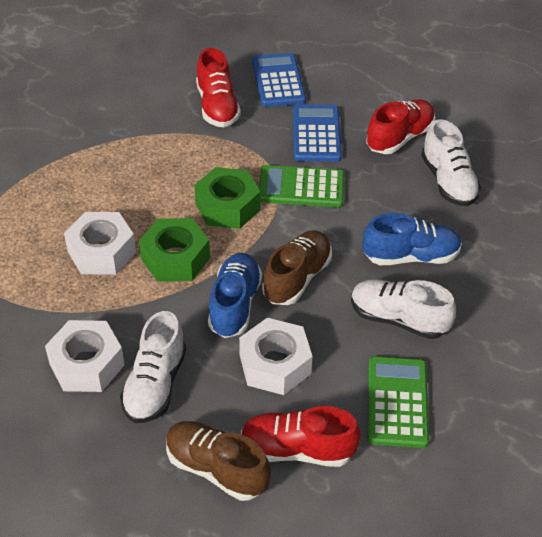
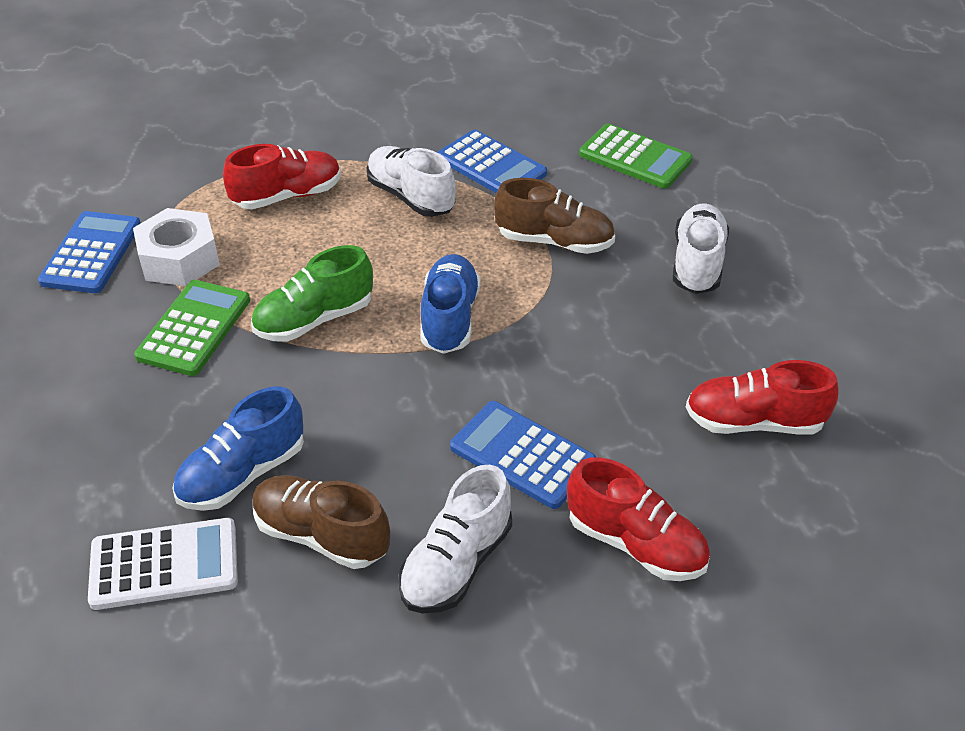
blue calculator: 2 -> 3
green nut: 2 -> 0
green shoe: 0 -> 1
white calculator: 0 -> 1
white nut: 3 -> 1

